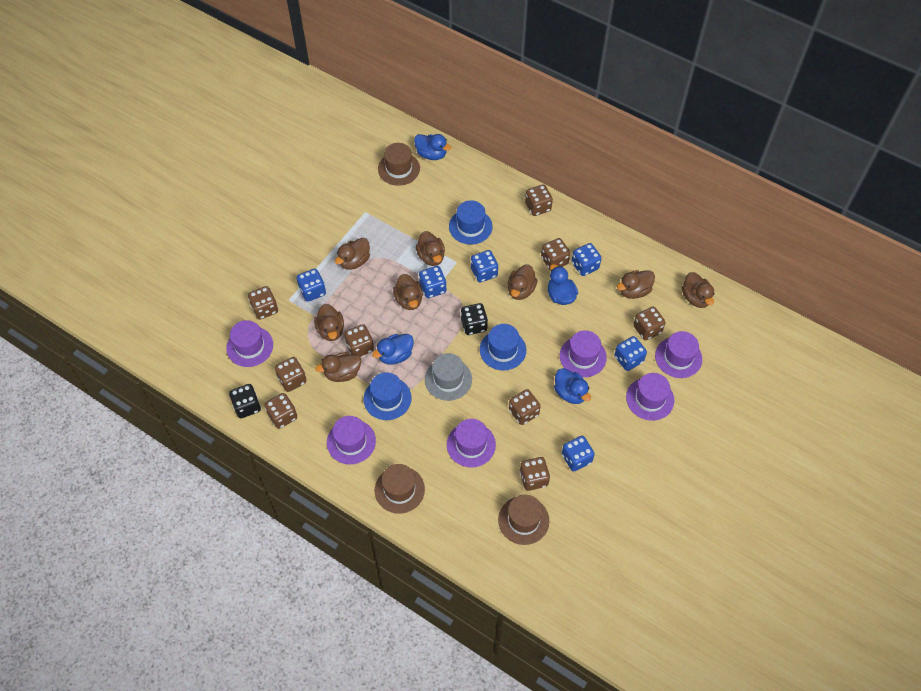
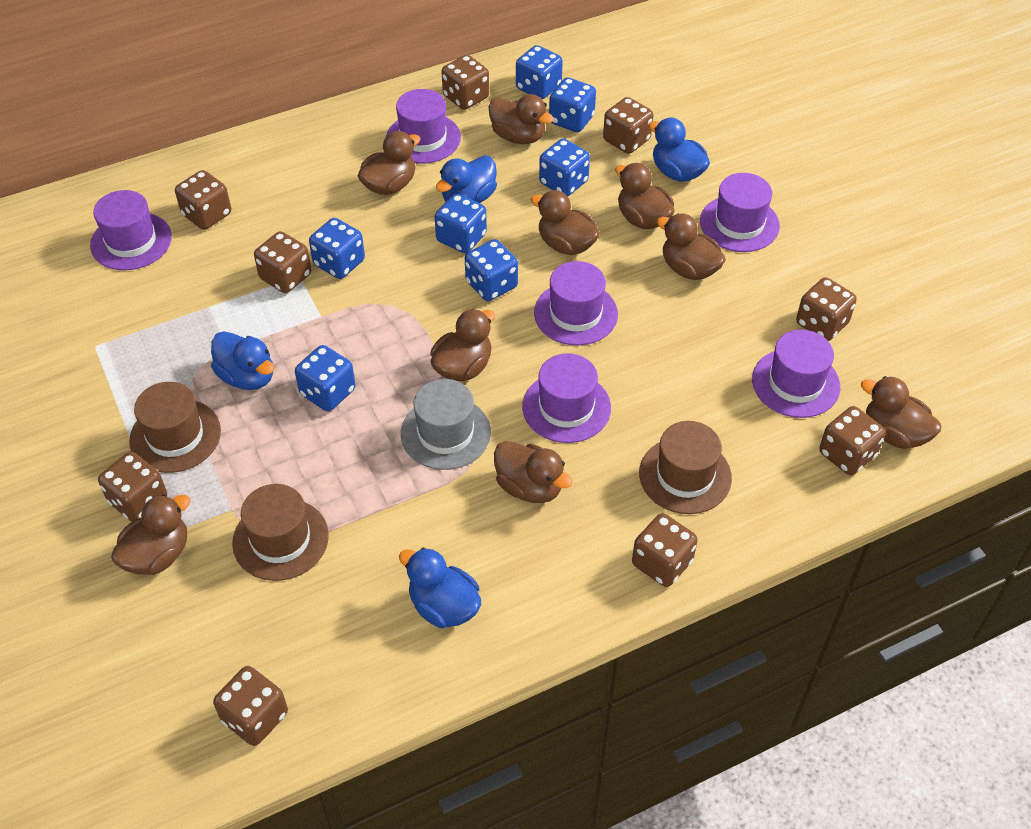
black dice: 2 -> 0
blue dice: 6 -> 7
blue hat: 3 -> 0
brown duck: 8 -> 9

